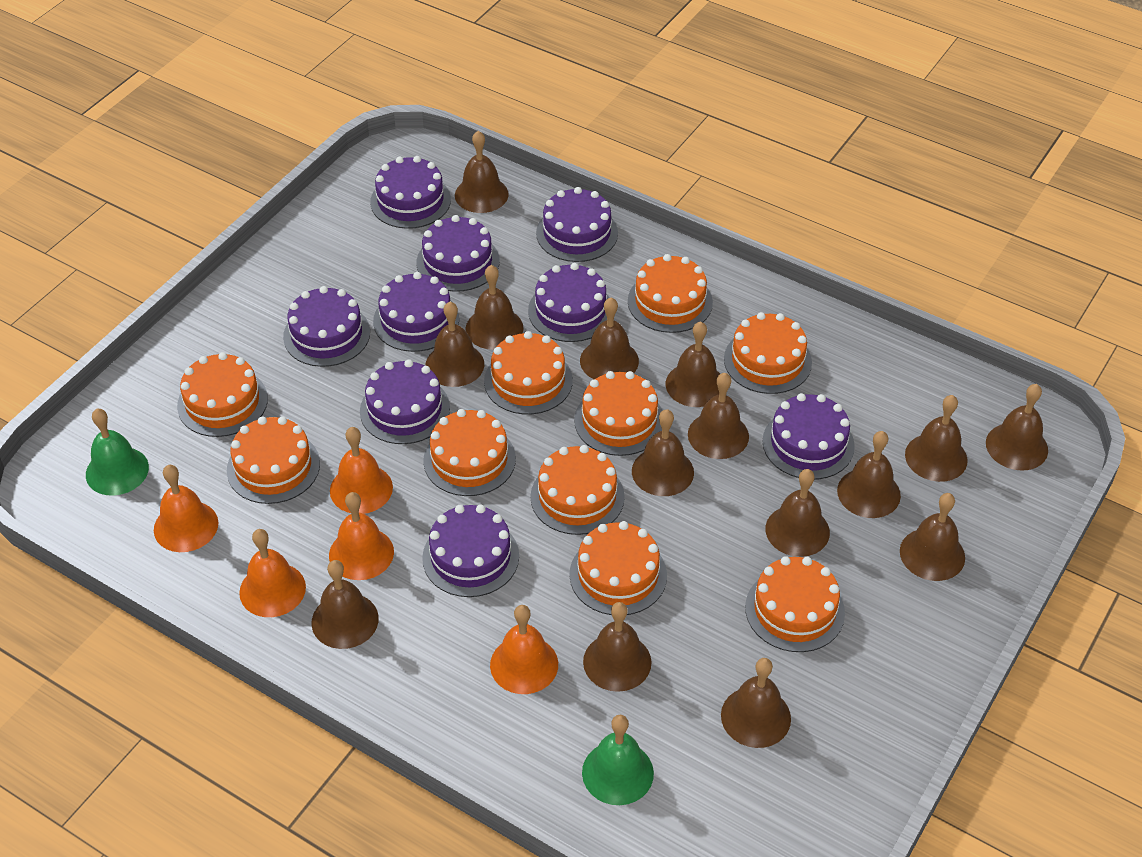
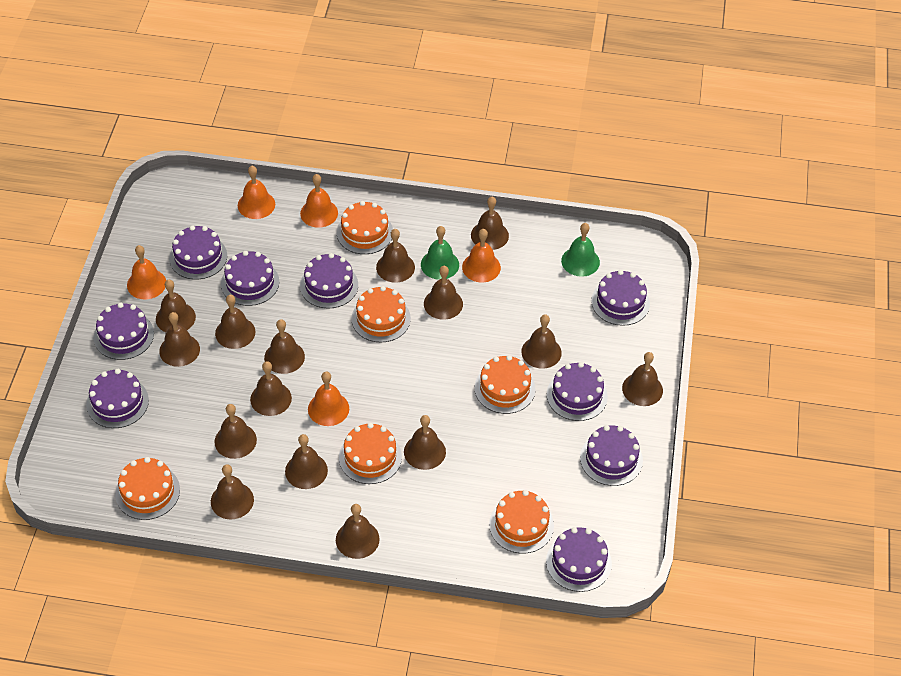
orange cake: 10 -> 6

